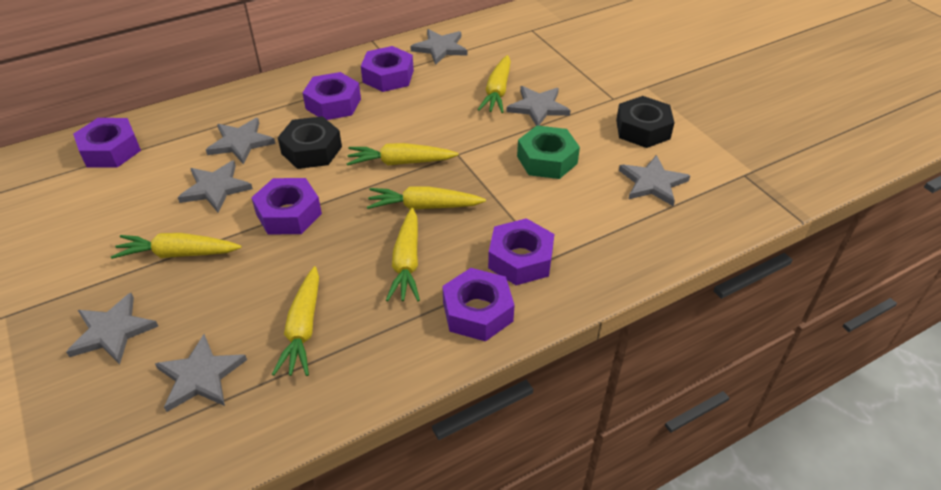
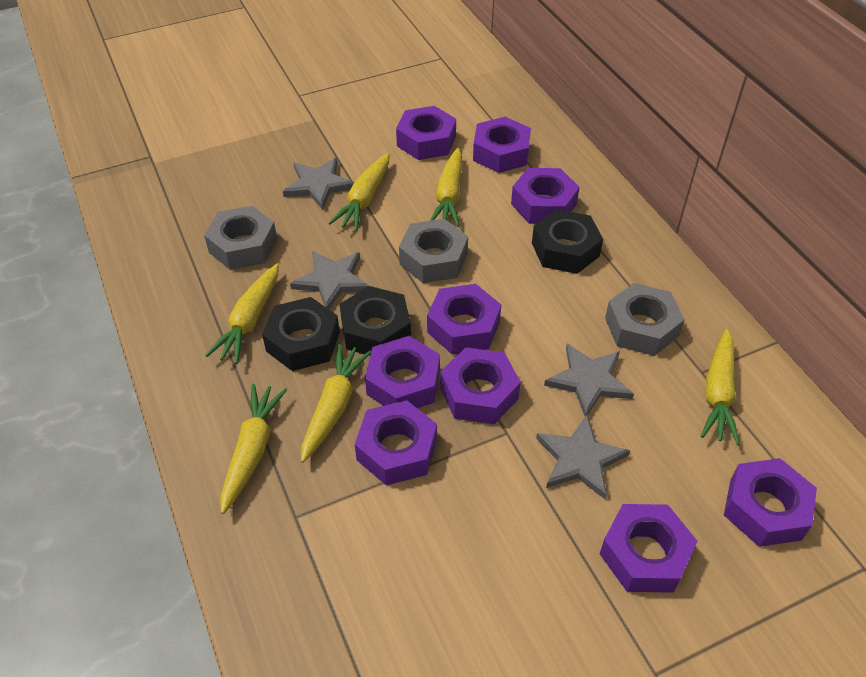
black nut: 2 -> 3
green nut: 1 -> 0
grey nut: 0 -> 3
grey star: 7 -> 4
purple nut: 6 -> 9

